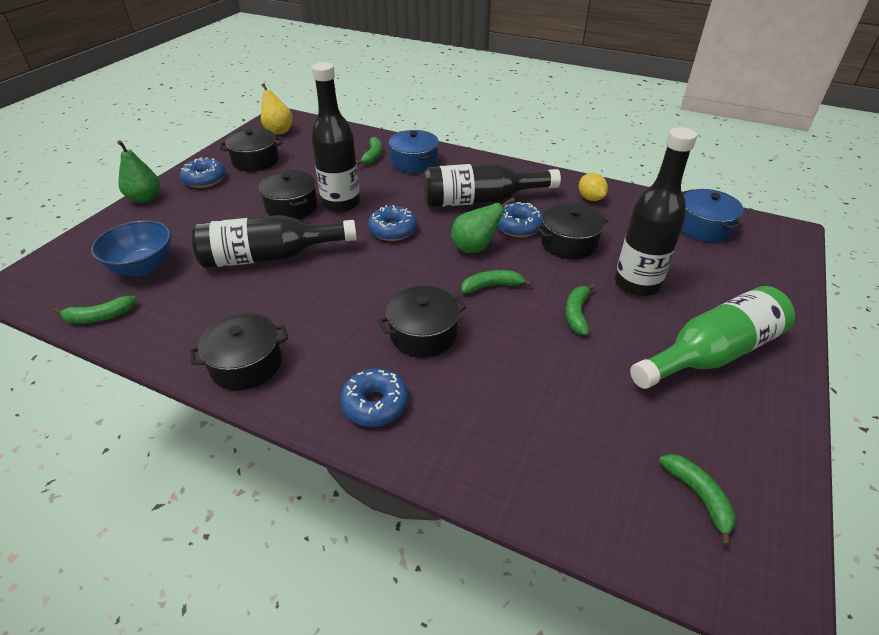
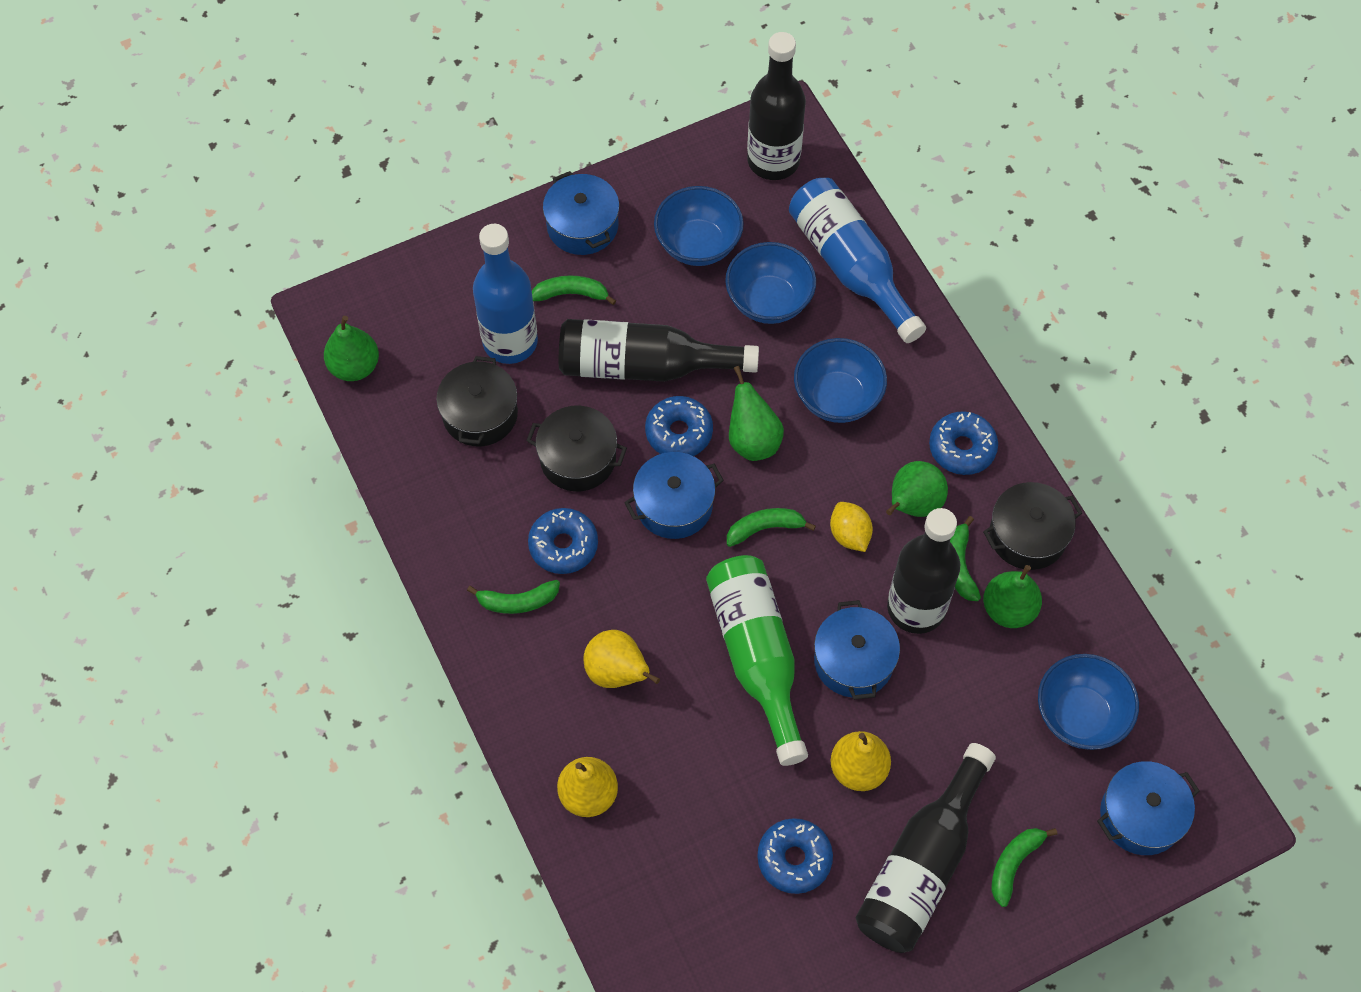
black pot: 5 -> 3
blue bottle: 0 -> 2
blue bowl: 1 -> 4
blue pot: 2 -> 4
green pear: 2 -> 4
yellow pear: 1 -> 3

